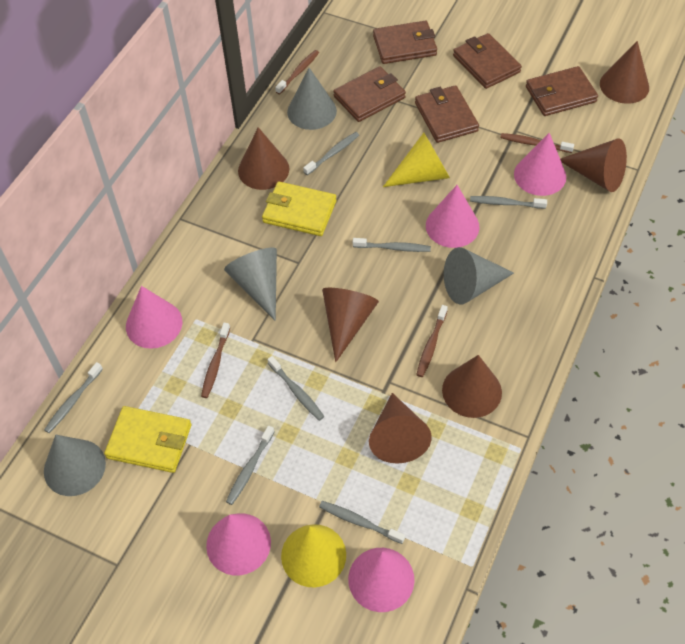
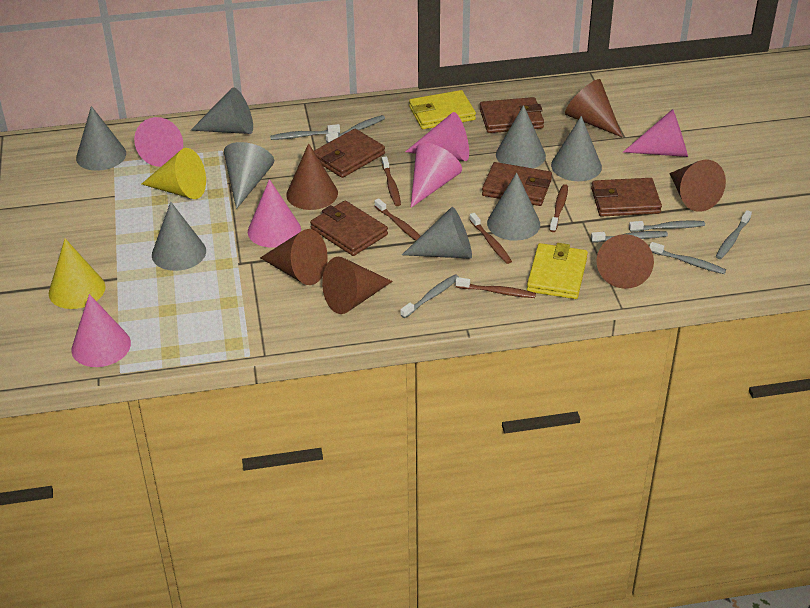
brown toothbrush: 4 -> 5
grey cone: 4 -> 8
pink cone: 5 -> 6

